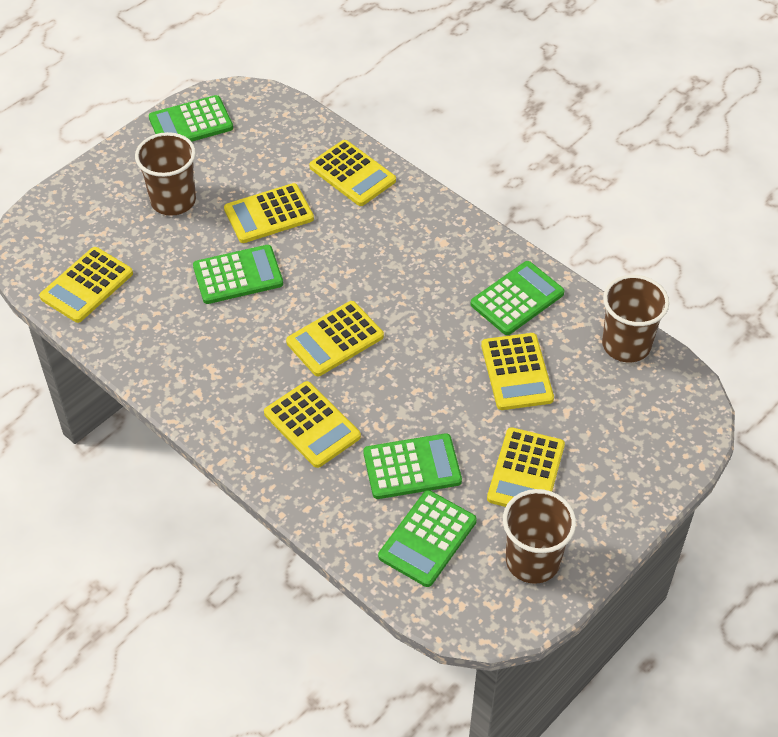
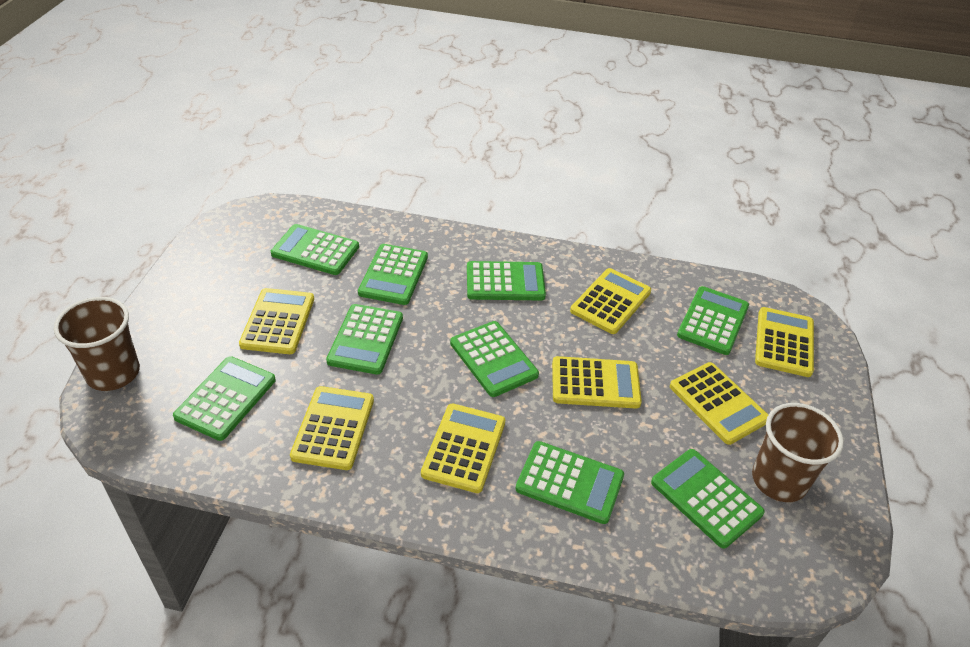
brown cup: 3 -> 2
green calculator: 5 -> 9

